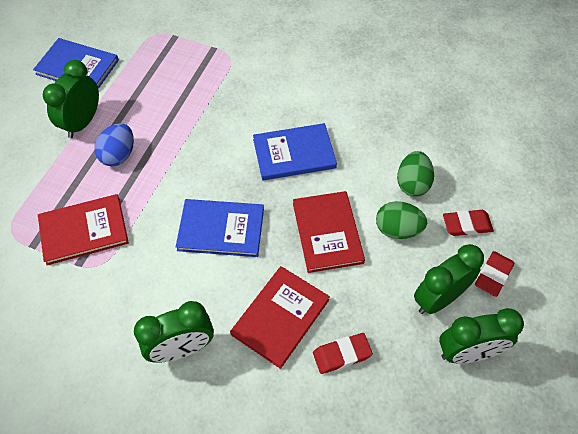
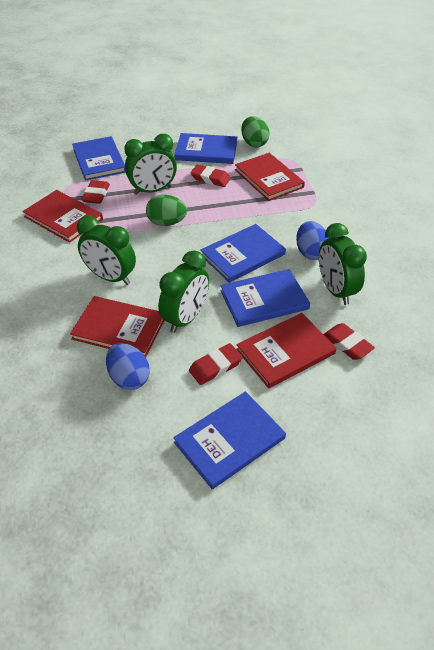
blue book: 3 -> 5
blue egg: 1 -> 2
red book: 3 -> 4
red eraser: 3 -> 4

